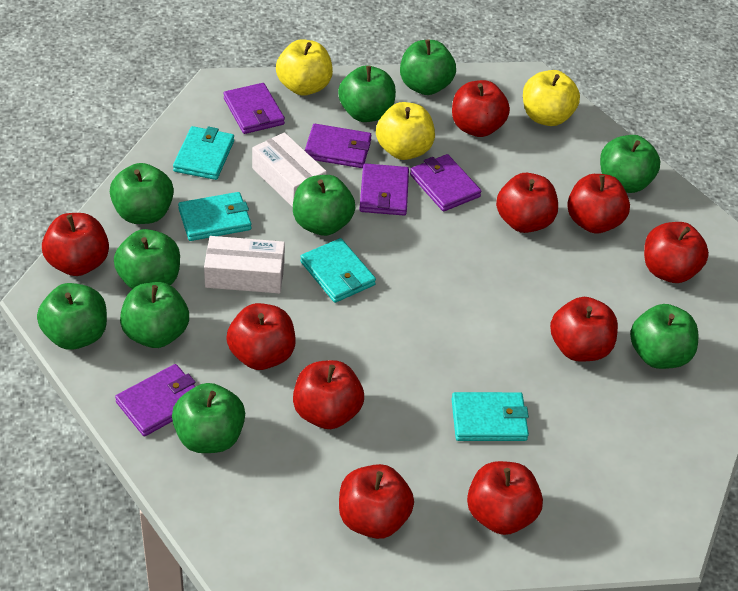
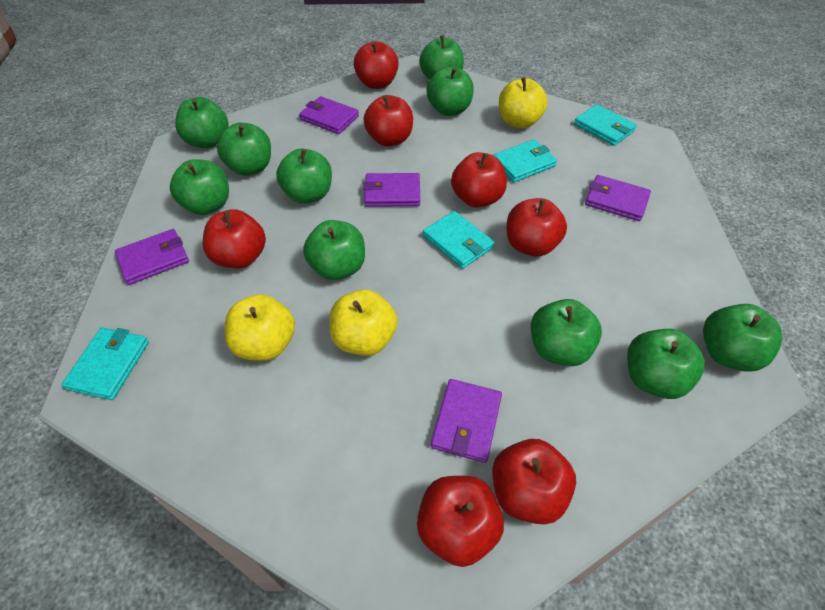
red apple: 10 -> 7
white box: 2 -> 0

